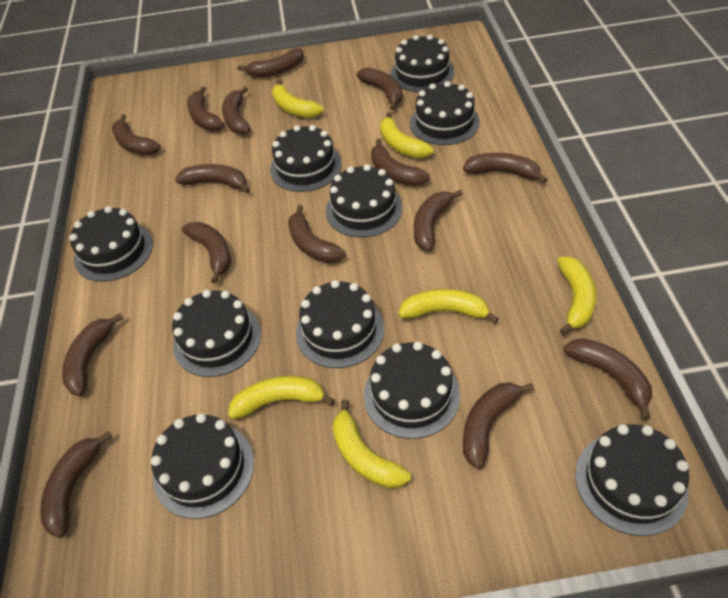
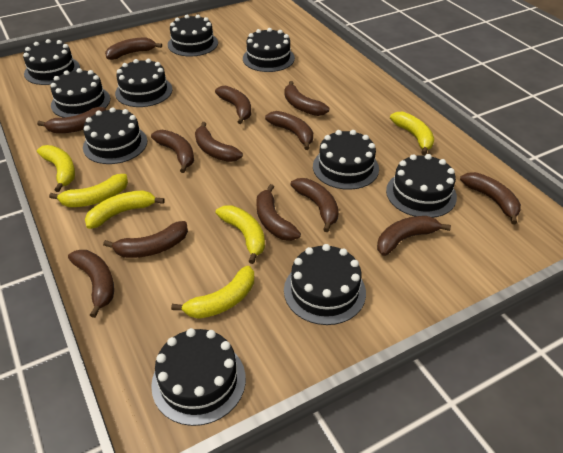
brown banana: 15 -> 13

